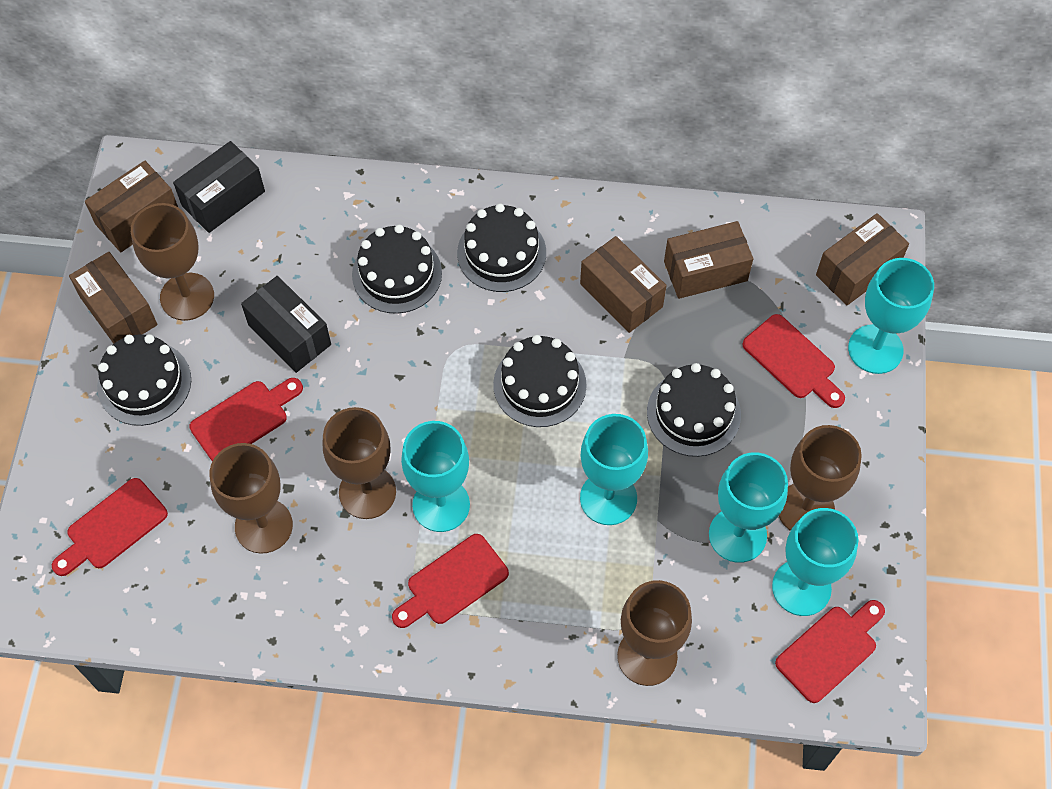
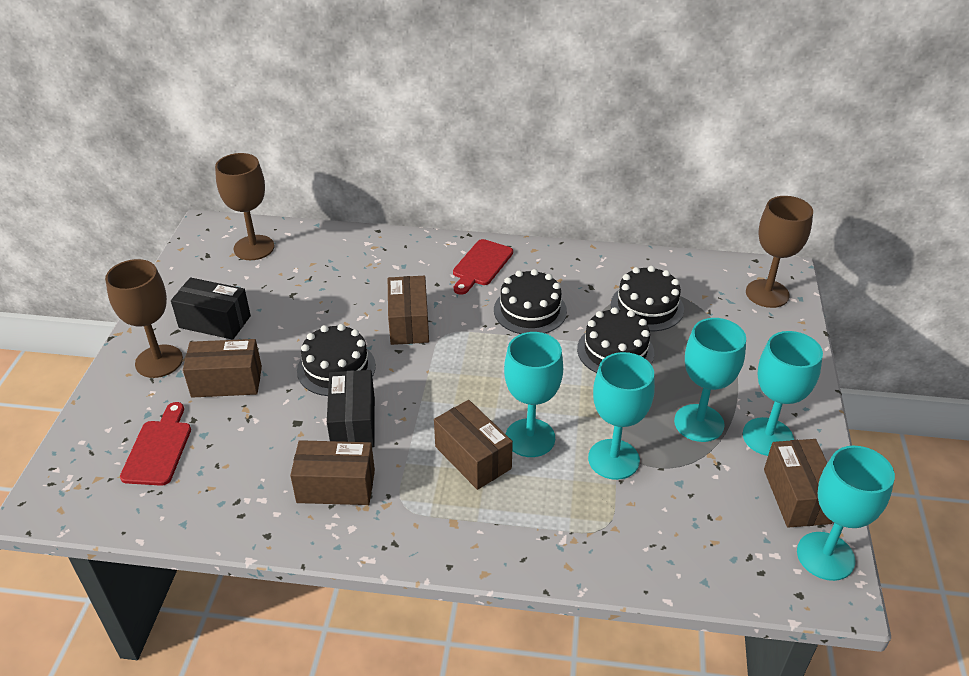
black cake: 5 -> 4
brown goblet: 5 -> 3
red cutting board: 5 -> 2

